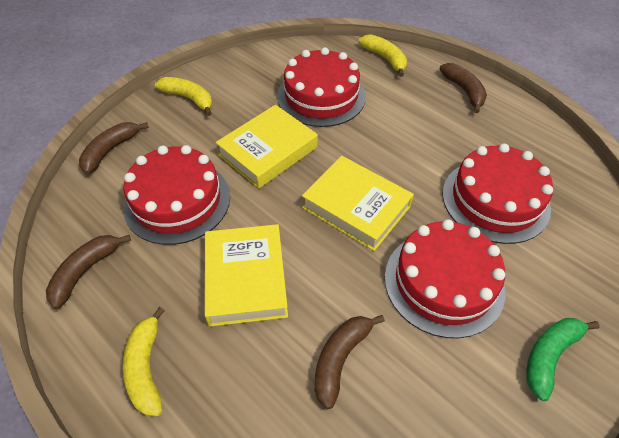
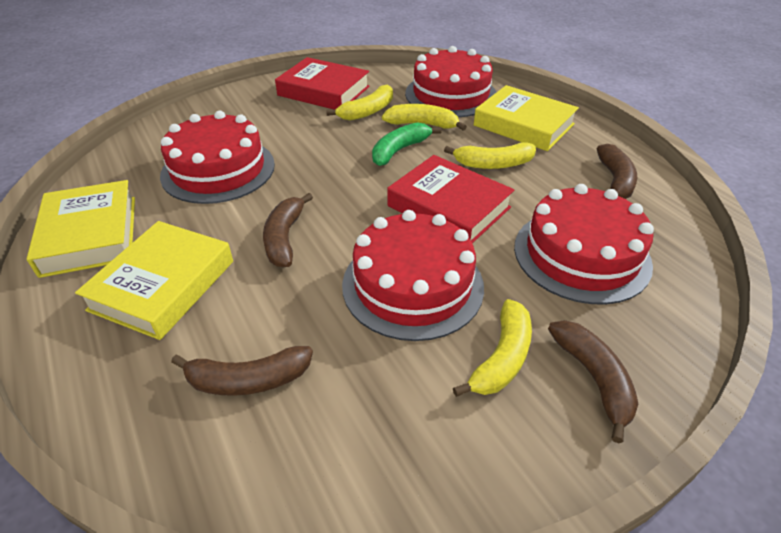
red book: 0 -> 2
yellow banana: 3 -> 4

